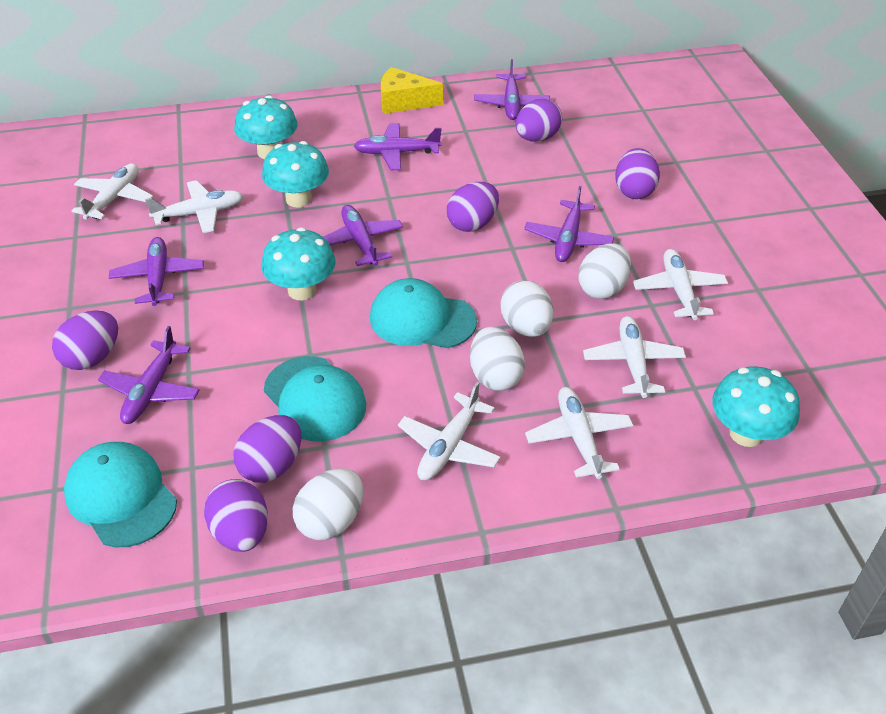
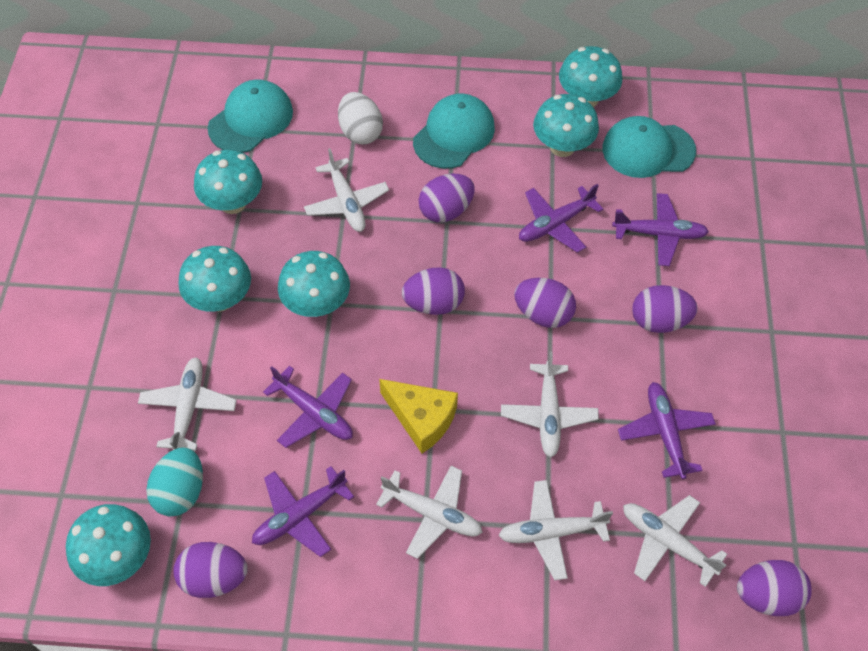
purple plane: 6 -> 5
turquoise egg: 0 -> 1
turquoise mushroom: 4 -> 6
white egg: 4 -> 1

